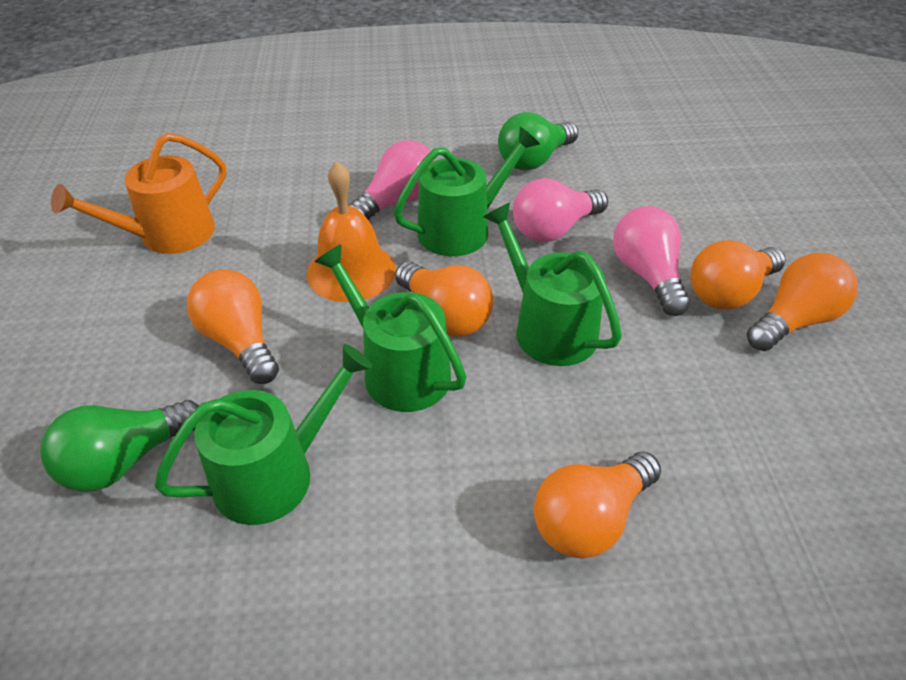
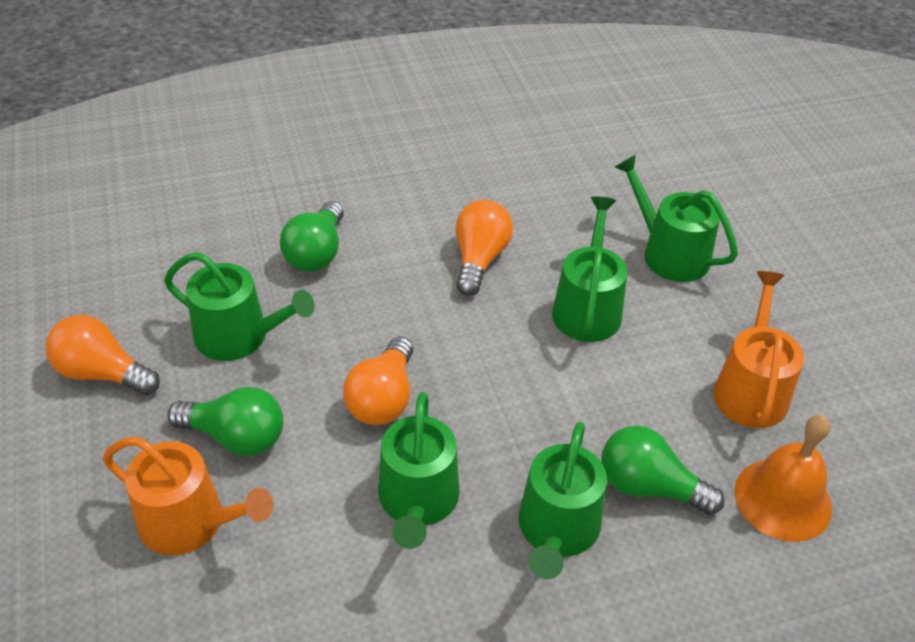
green light bulb: 2 -> 3
green watering can: 4 -> 5
orange light bulb: 5 -> 3
orange watering can: 1 -> 2
pink light bulb: 3 -> 0

